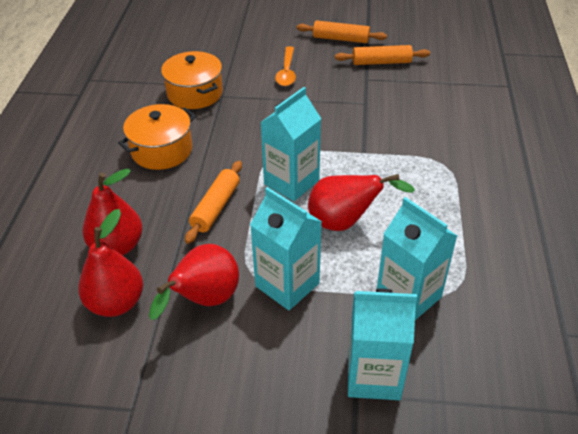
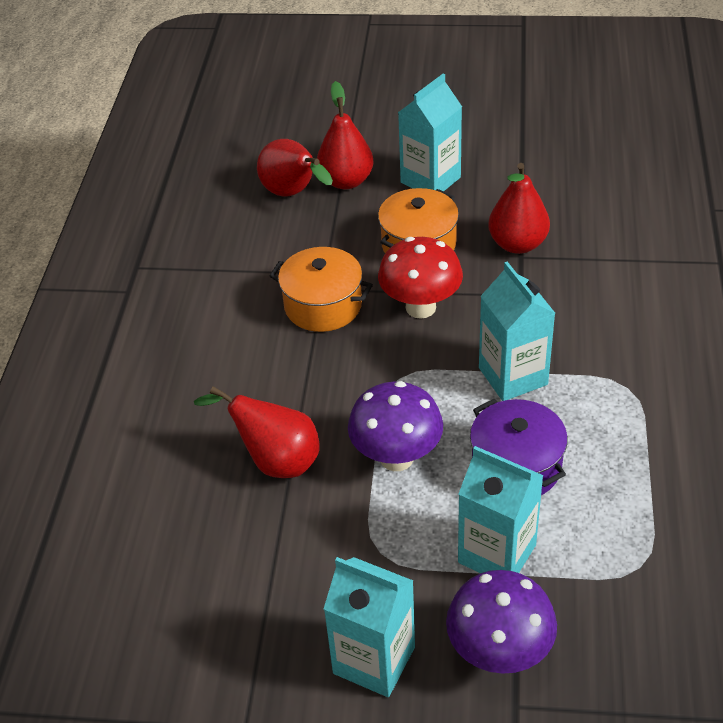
orange rolling pin: 3 -> 0
orange spoon: 1 -> 0
purple mushroom: 0 -> 2
purple pot: 0 -> 1
red mushroom: 0 -> 1

